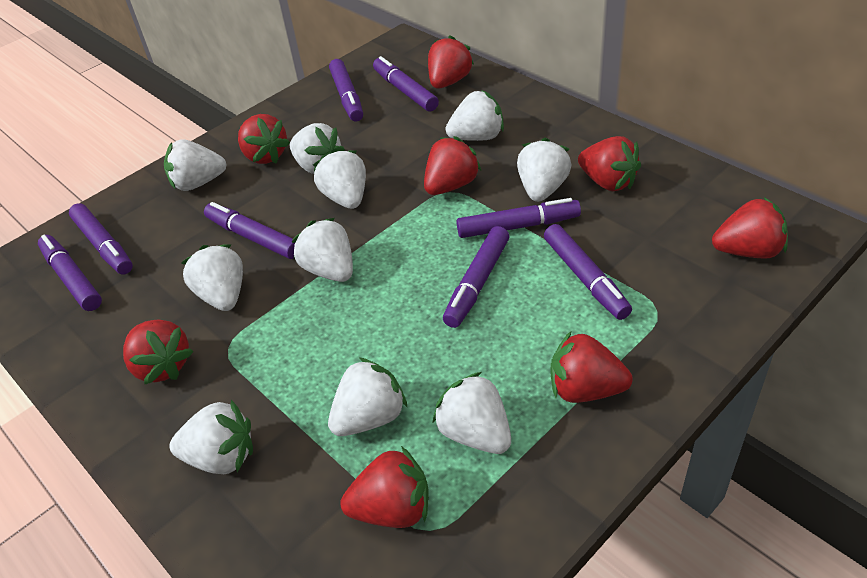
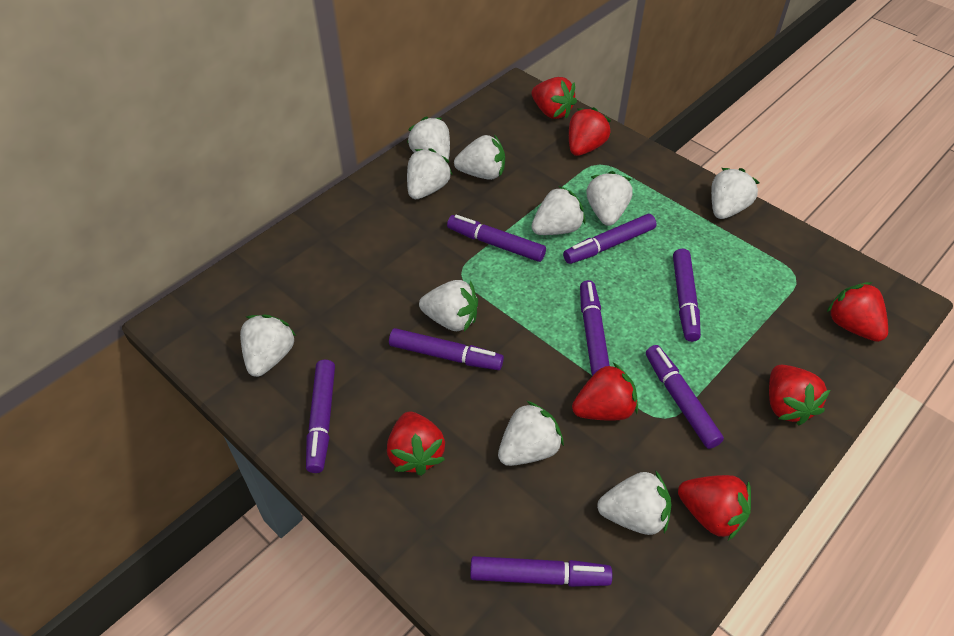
red strawberry: 8 -> 7

